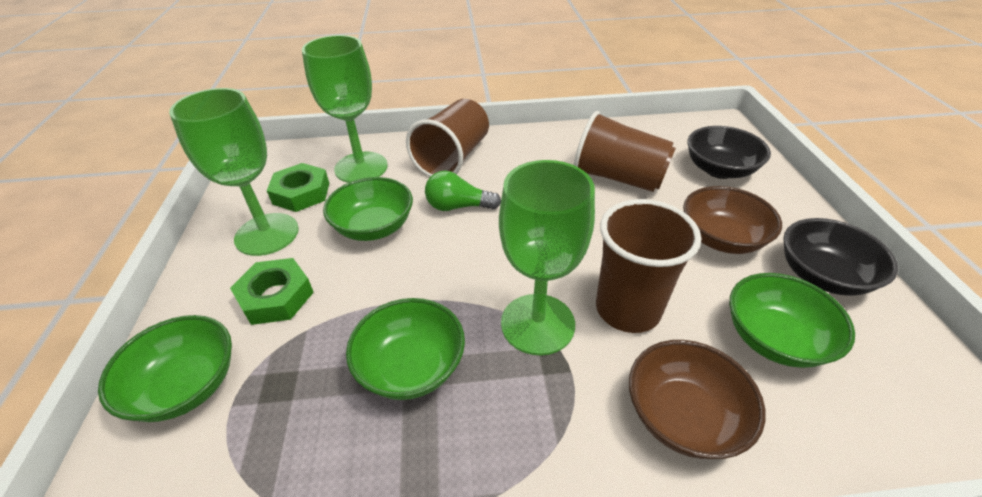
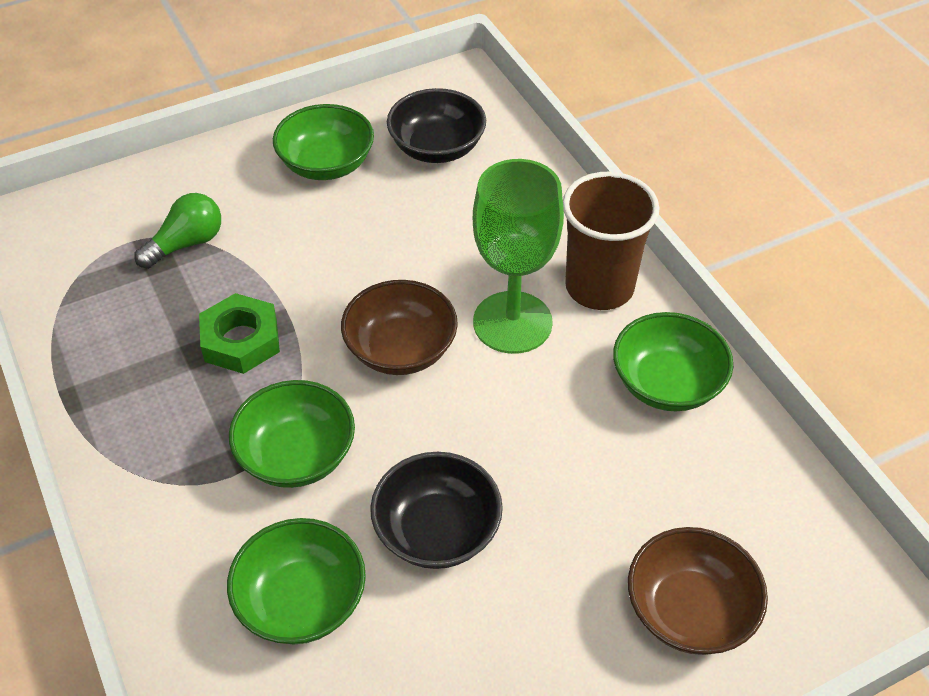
brown cup: 3 -> 1
green goblet: 3 -> 1
green nut: 2 -> 1

